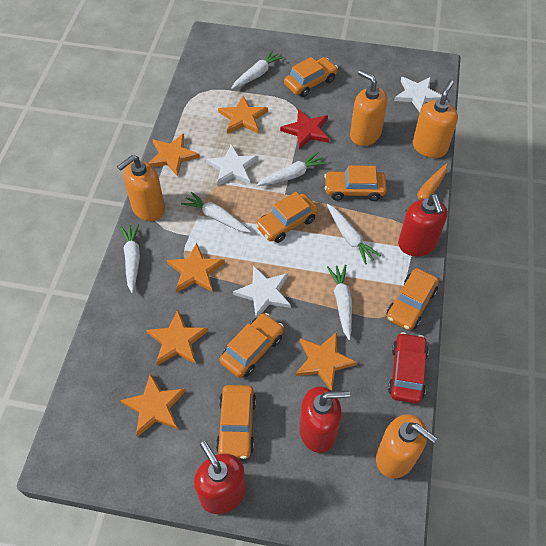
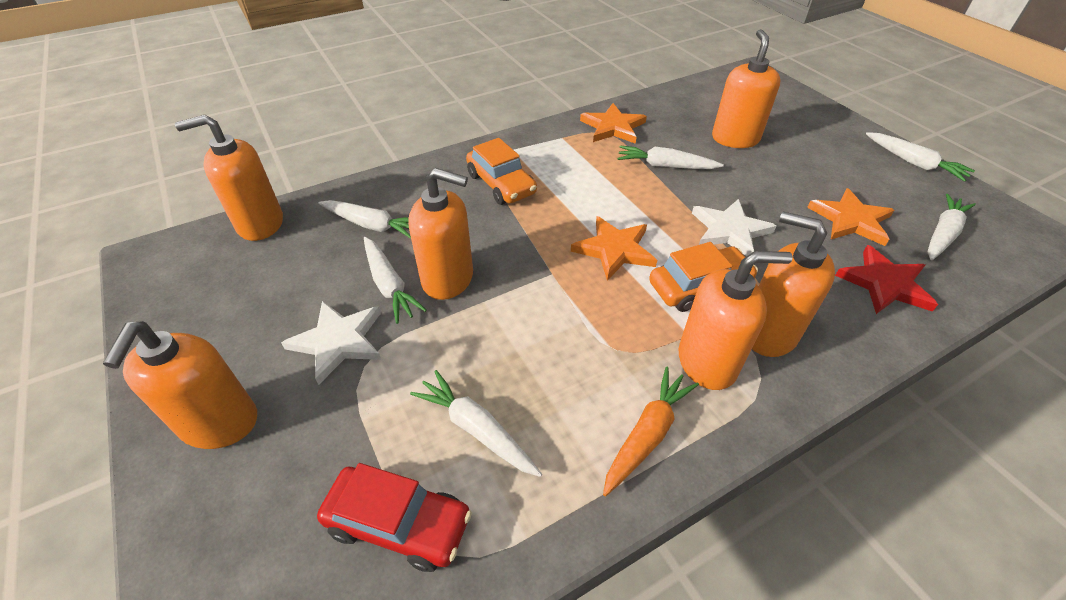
orange car: 6 -> 2
orange soap dispenser: 4 -> 6
orange star: 6 -> 3
red soap dispenser: 3 -> 0
white star: 3 -> 2

